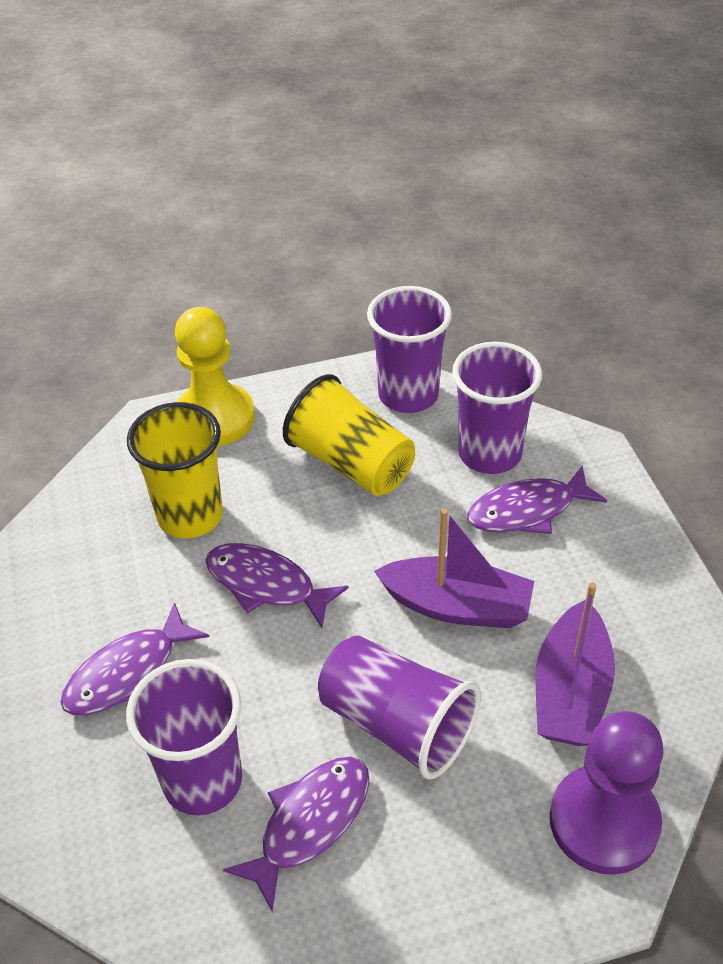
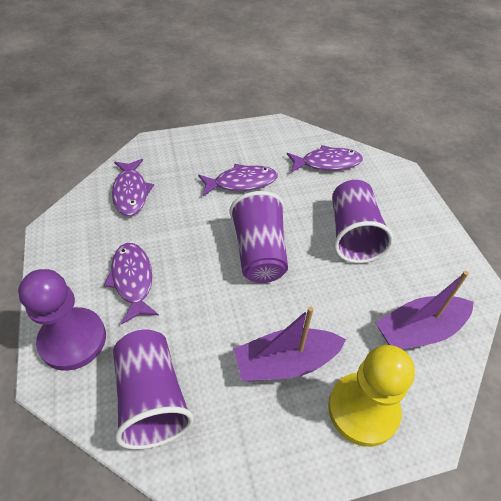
purple cup: 4 -> 3
yellow cup: 2 -> 0

